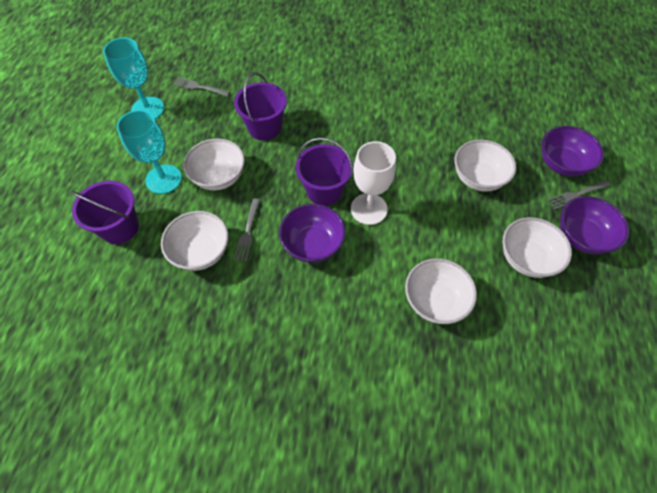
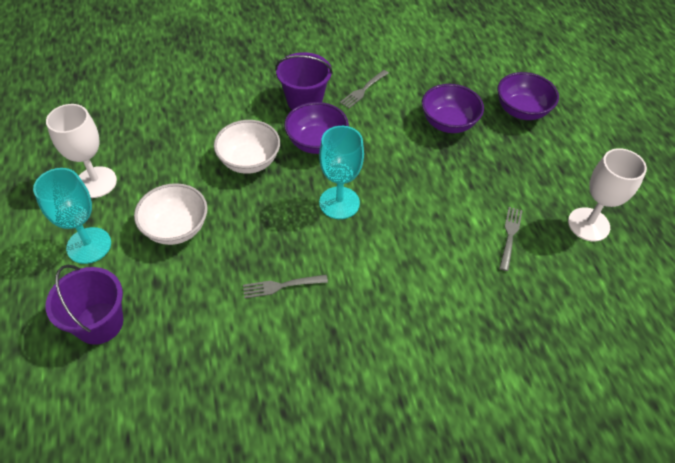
purple bucket: 3 -> 2
white bowl: 5 -> 2
white goblet: 1 -> 2

